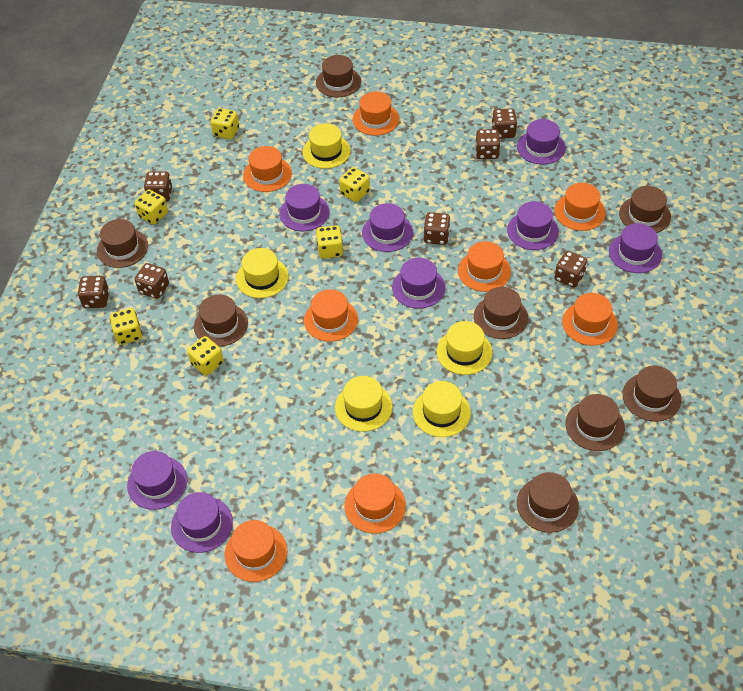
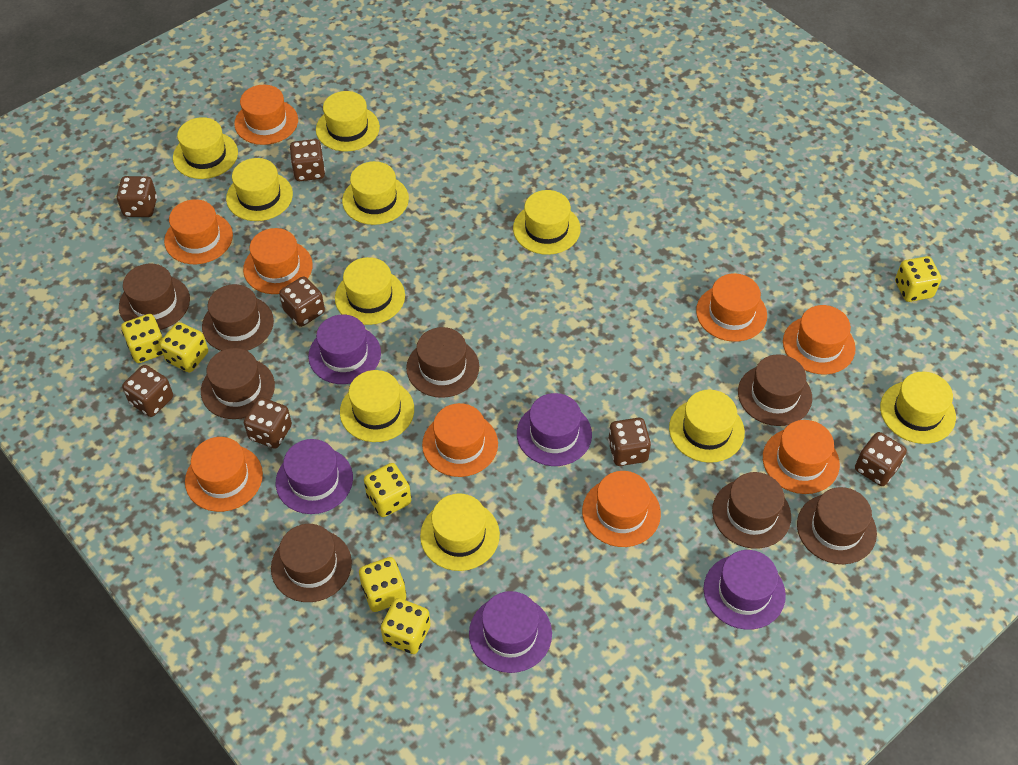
orange hat: 8 -> 9
purple hat: 8 -> 5
yellow hat: 5 -> 10

